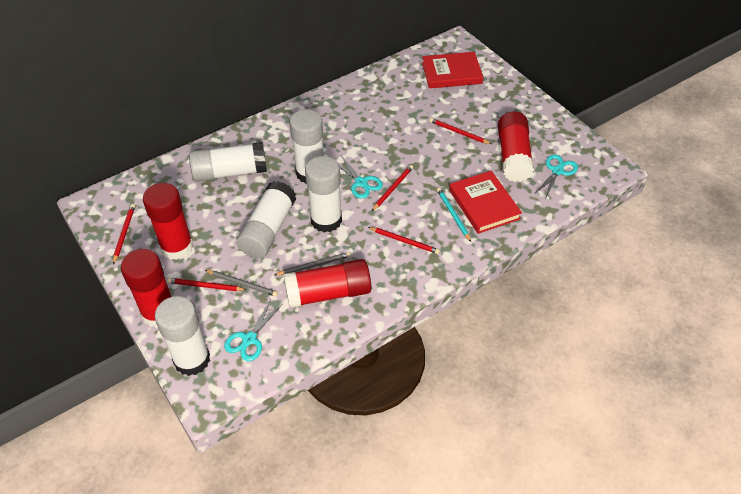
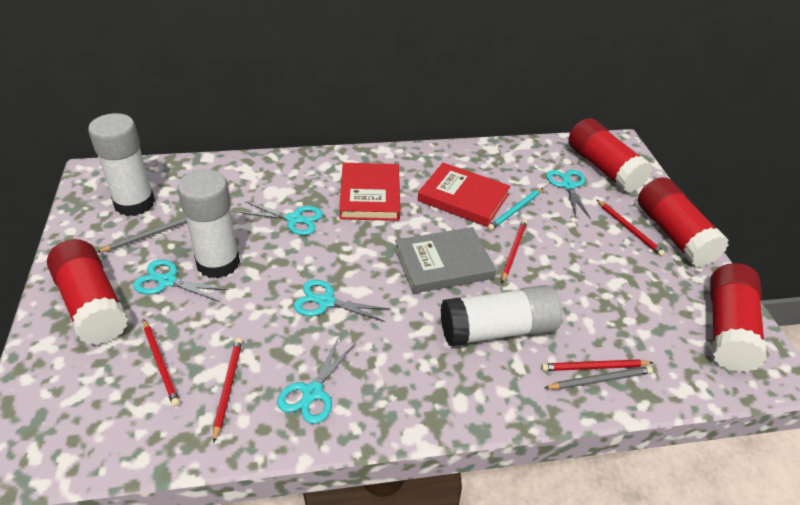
grey book: 0 -> 1
turquoise scissors: 3 -> 5
white glue stick: 5 -> 3

